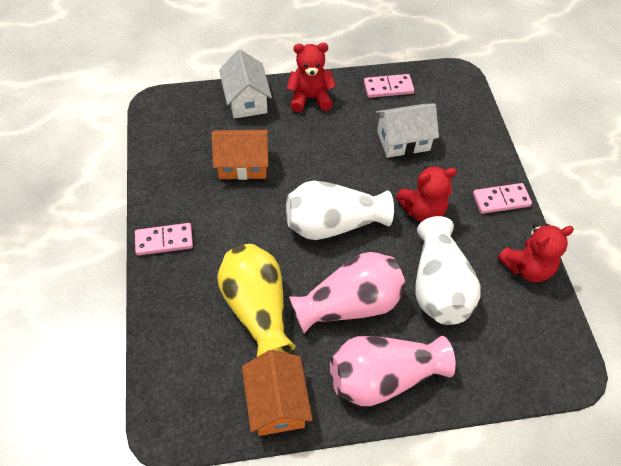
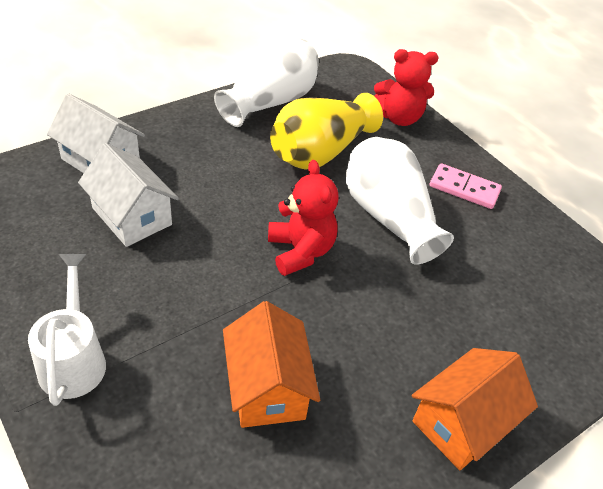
pink domino: 3 -> 1
pink vase: 2 -> 0
red teddy bear: 3 -> 2
white watering can: 0 -> 1

